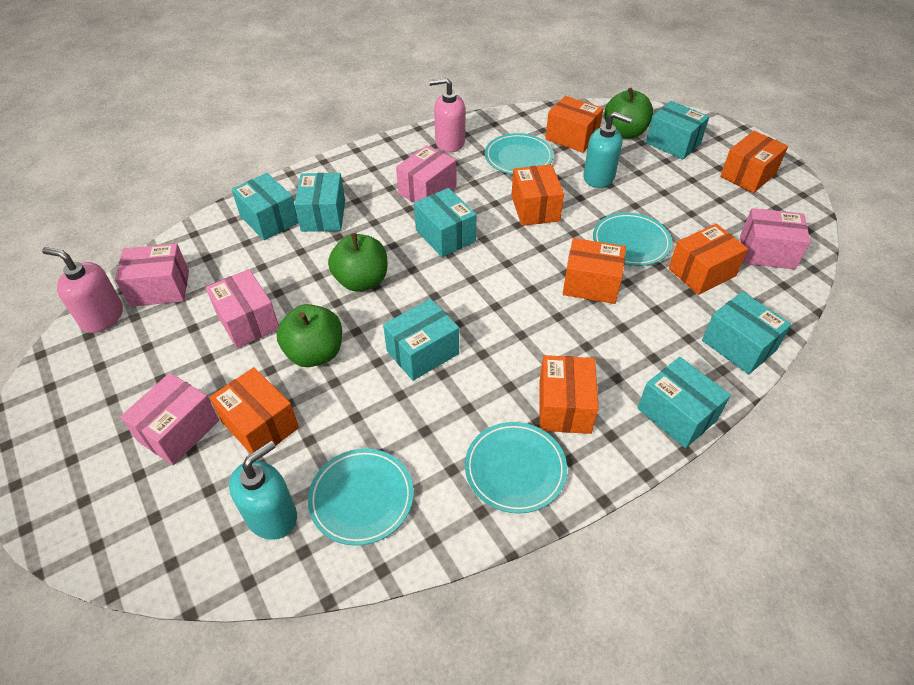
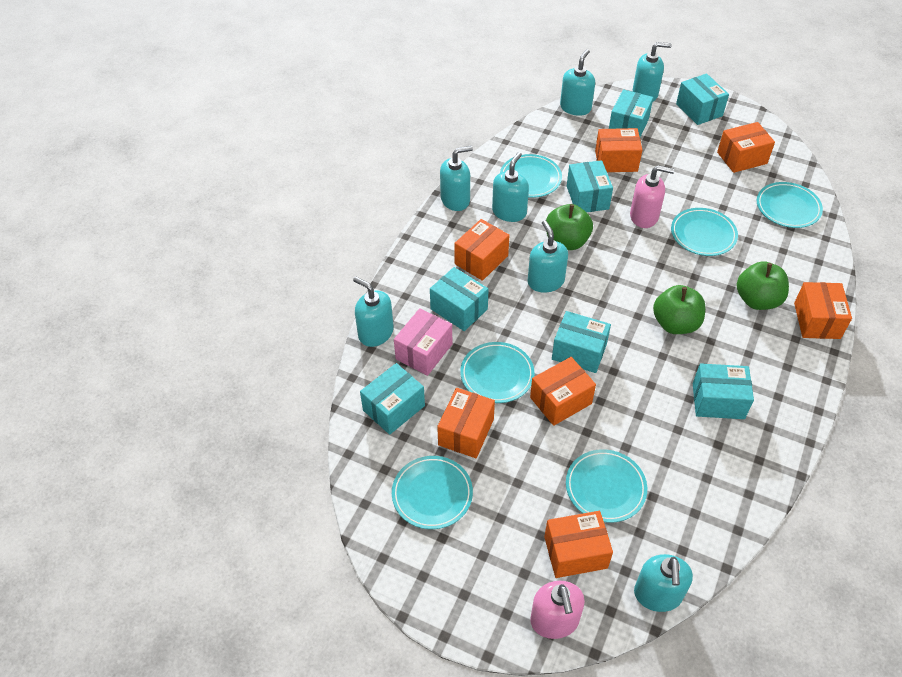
pink box: 5 -> 1
turquoise plate: 4 -> 6
turquoise soap dispenser: 2 -> 7

